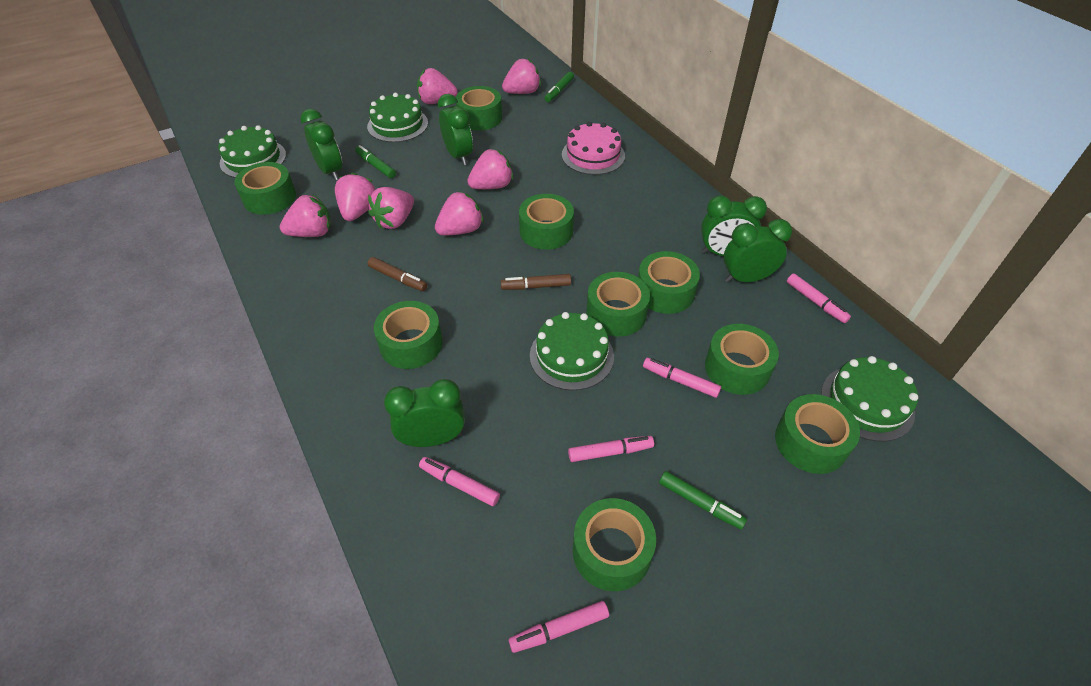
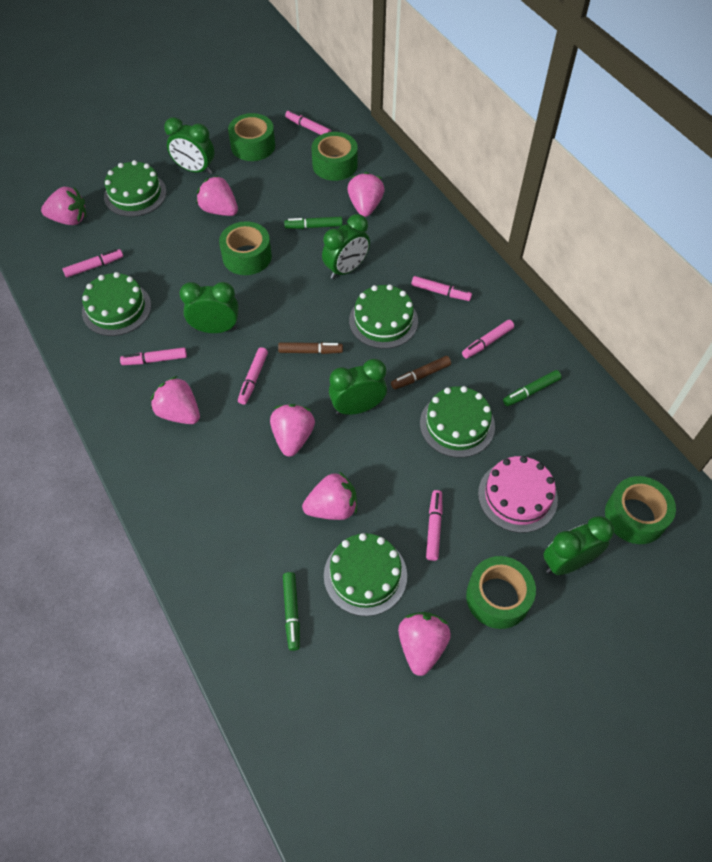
green cake: 4 -> 5
green tape: 9 -> 5
pink marker: 5 -> 7

